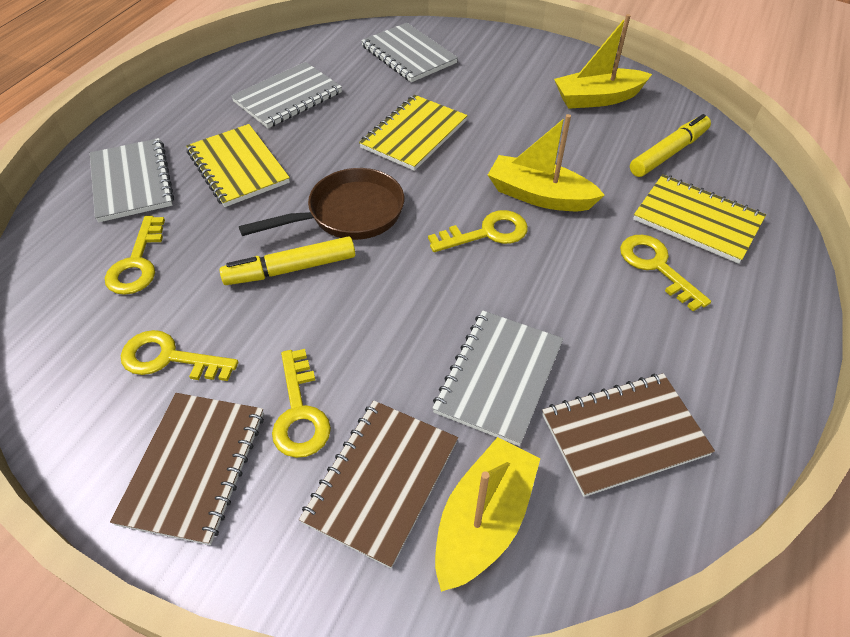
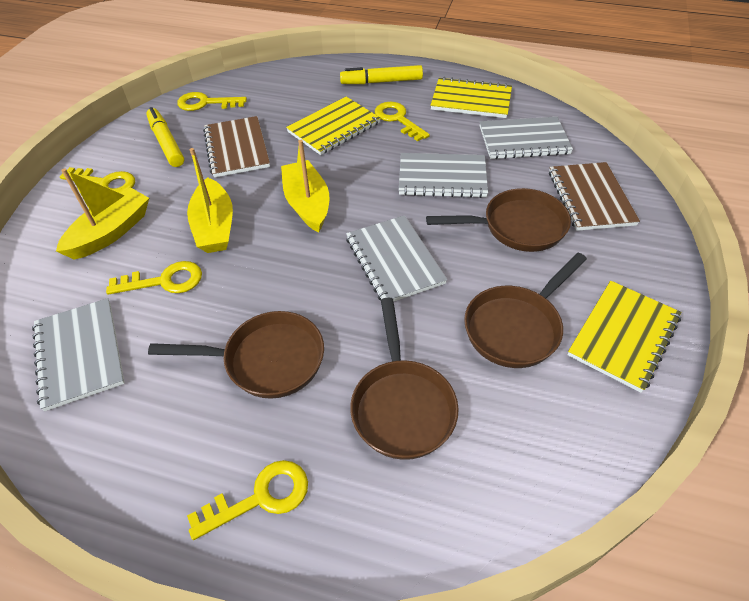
brown notebook: 3 -> 2
brown pan: 1 -> 4

